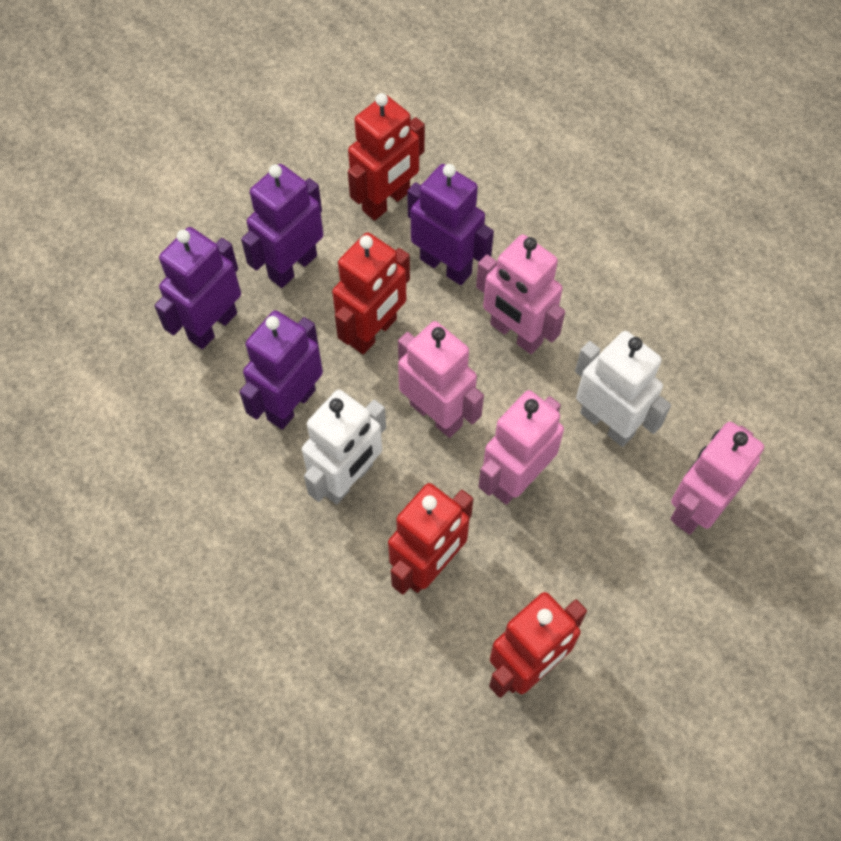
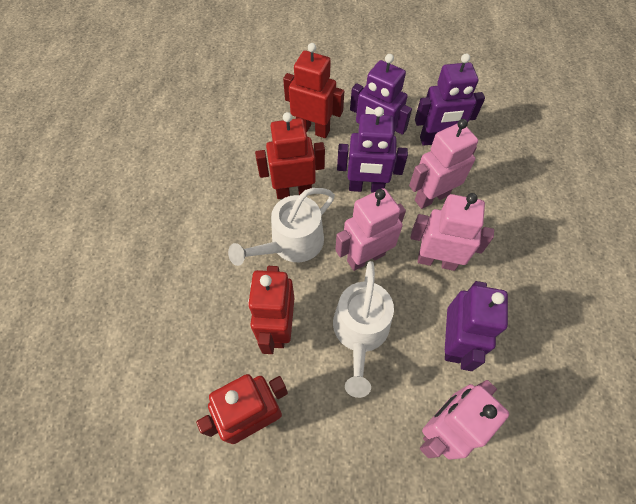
white robot: 2 -> 0
white watering can: 0 -> 2

